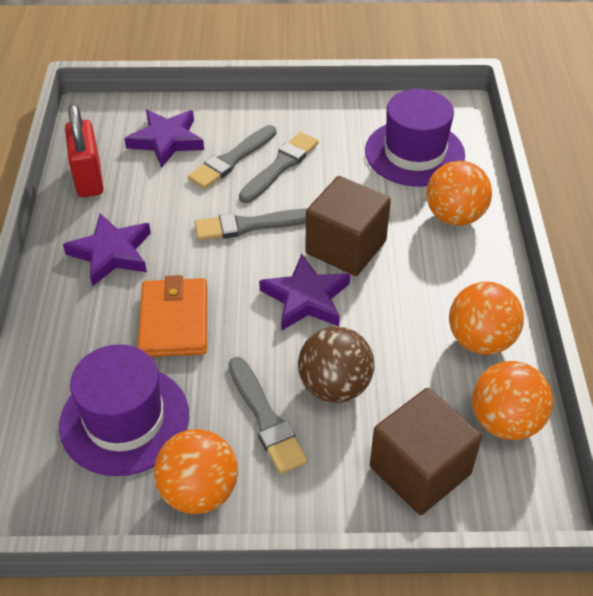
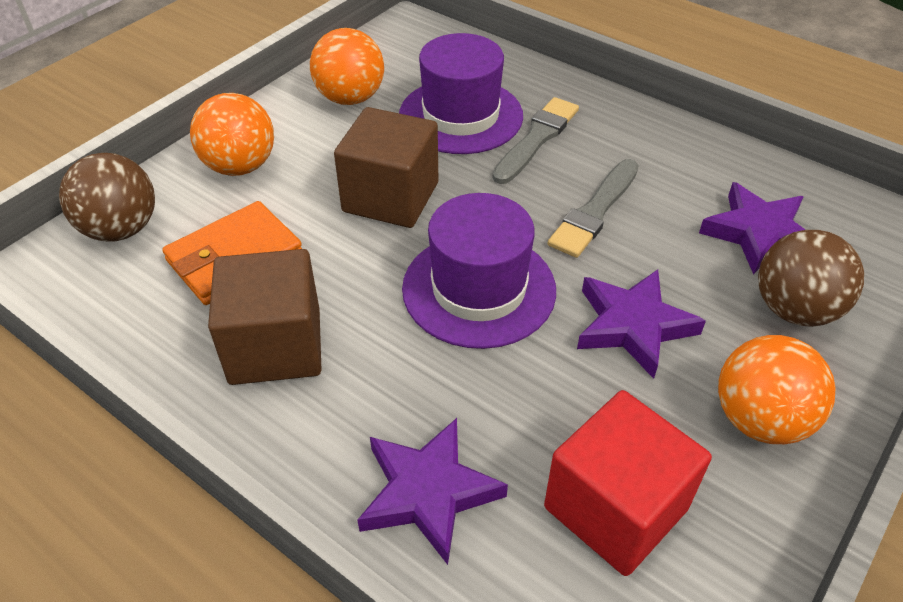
brown ball: 1 -> 2
grey brush: 4 -> 2
orange ball: 4 -> 3
red cube: 0 -> 1
red padlock: 1 -> 0

